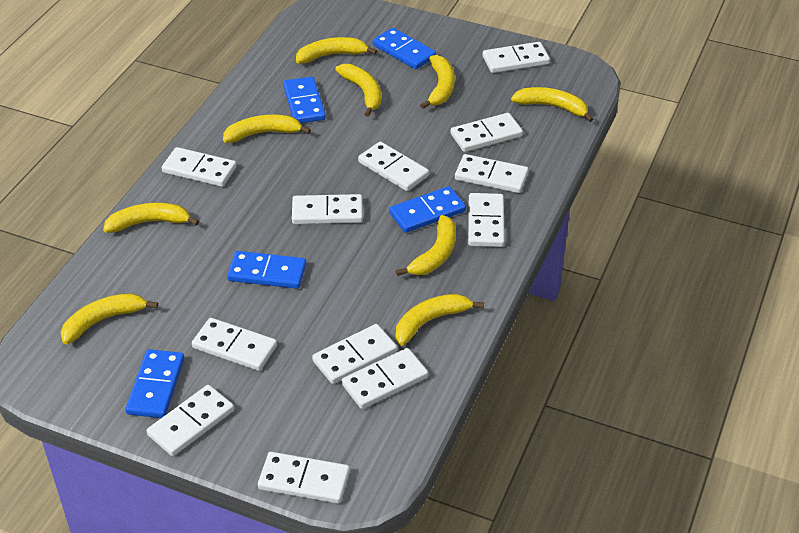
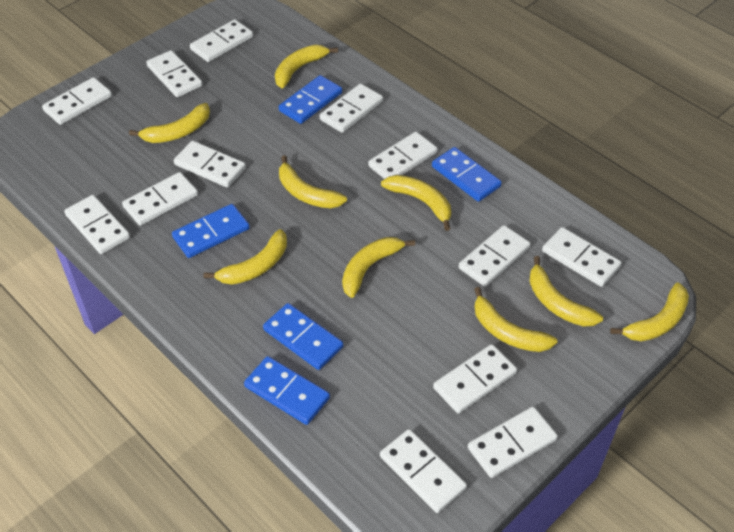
white domino: 12 -> 13

